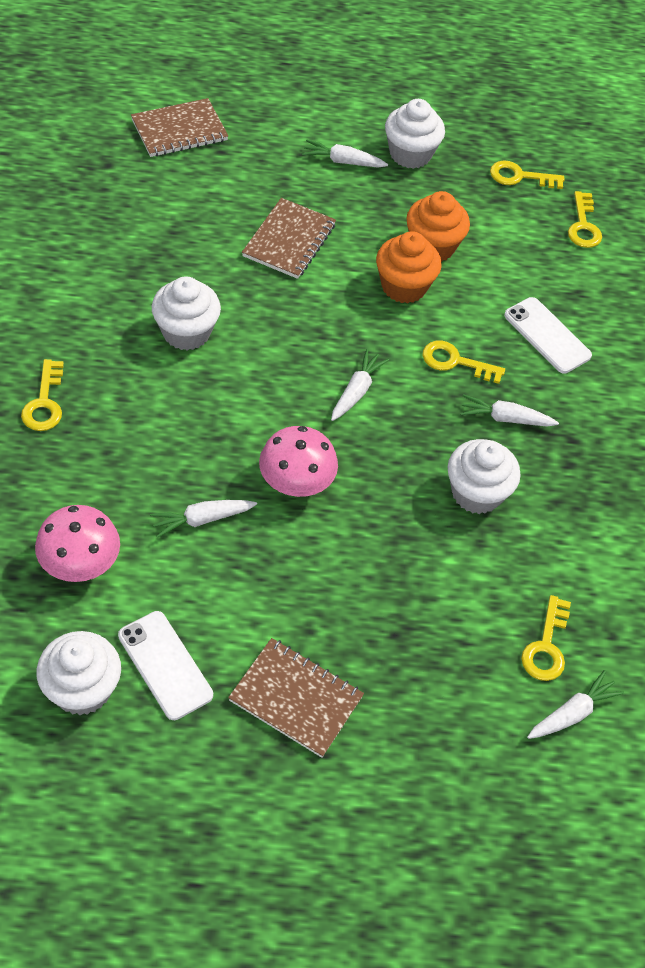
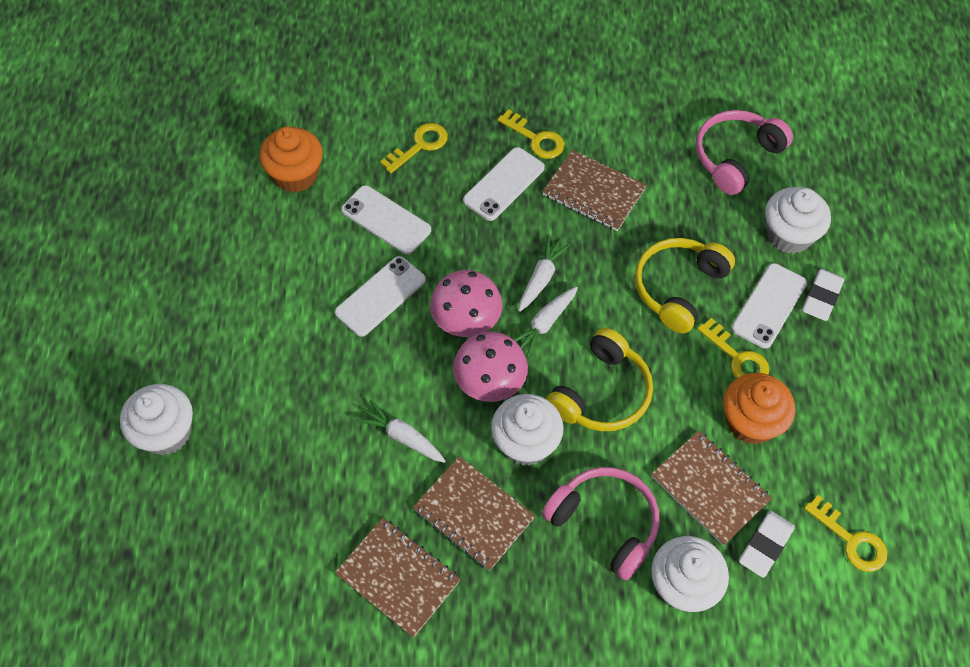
brown notebook: 3 -> 4
pink headphones: 0 -> 2
white carrot: 5 -> 3
white eraser: 0 -> 2
white phone: 2 -> 4
yellow headphones: 0 -> 2
yellow key: 5 -> 4

